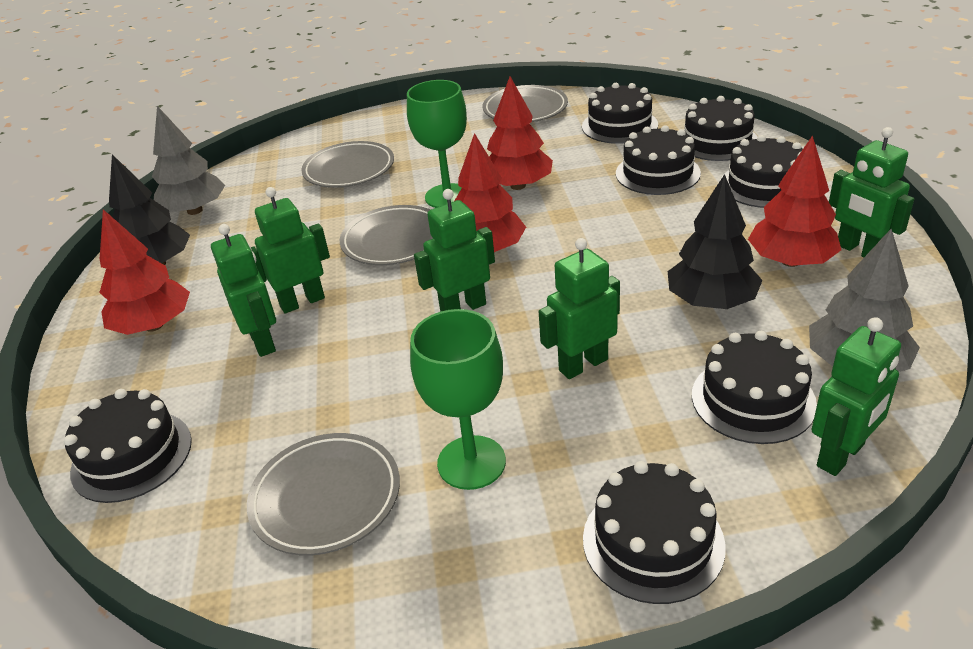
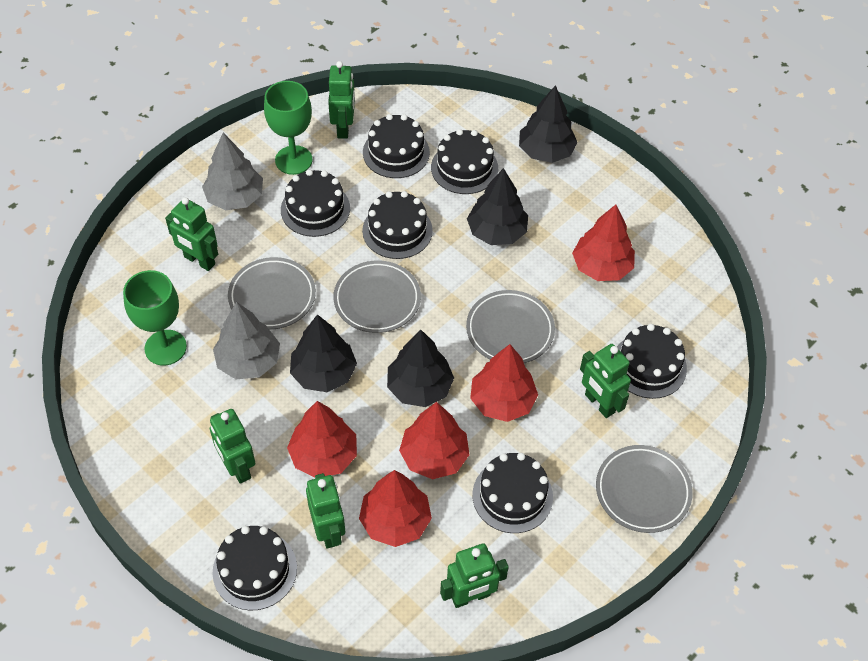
black tree: 2 -> 4
red tree: 4 -> 5

